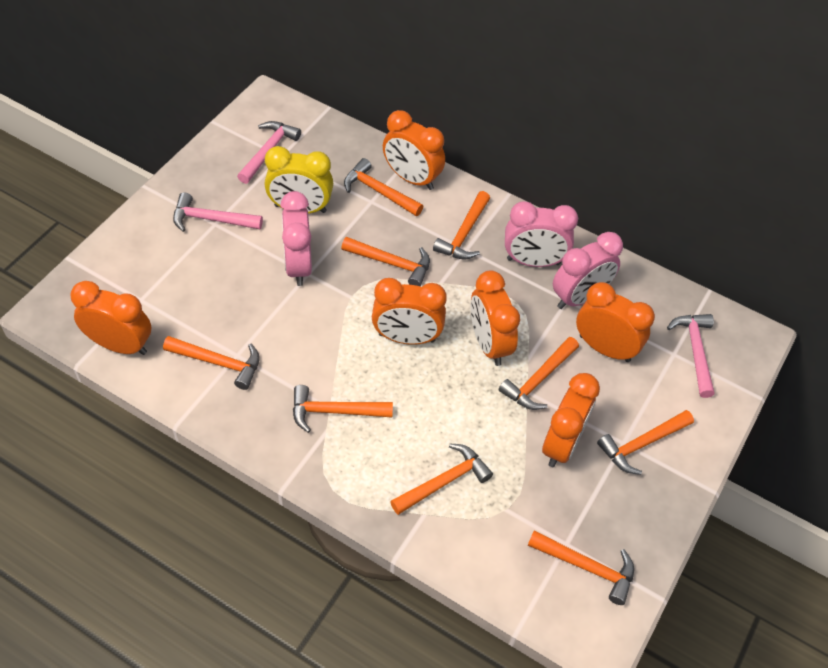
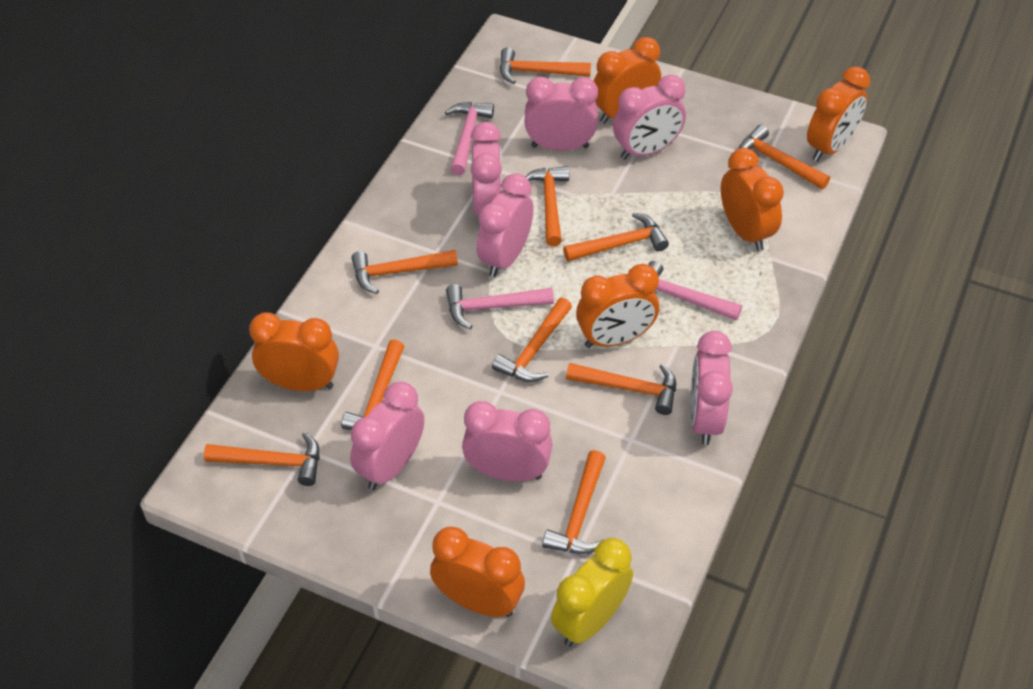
orange hammer: 9 -> 10
pink clock: 3 -> 7

